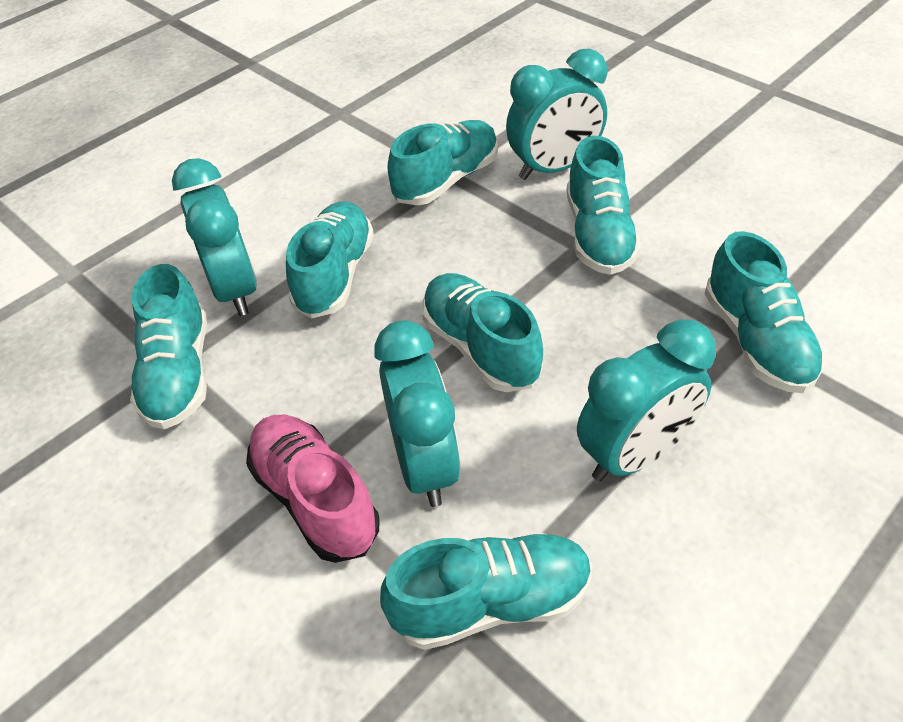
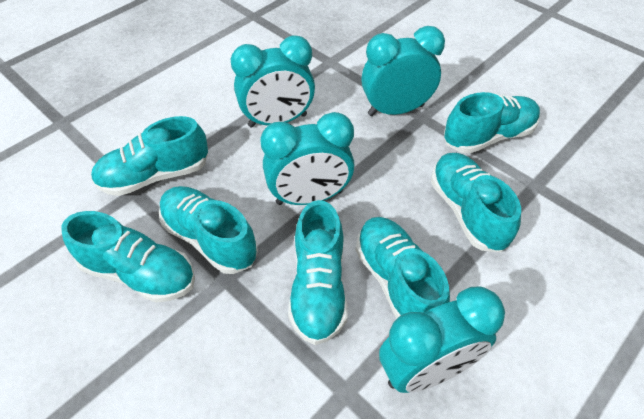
pink shoe: 1 -> 0

